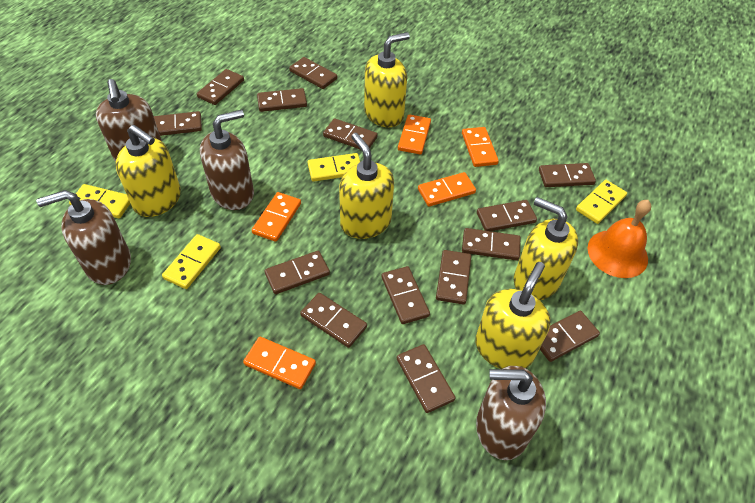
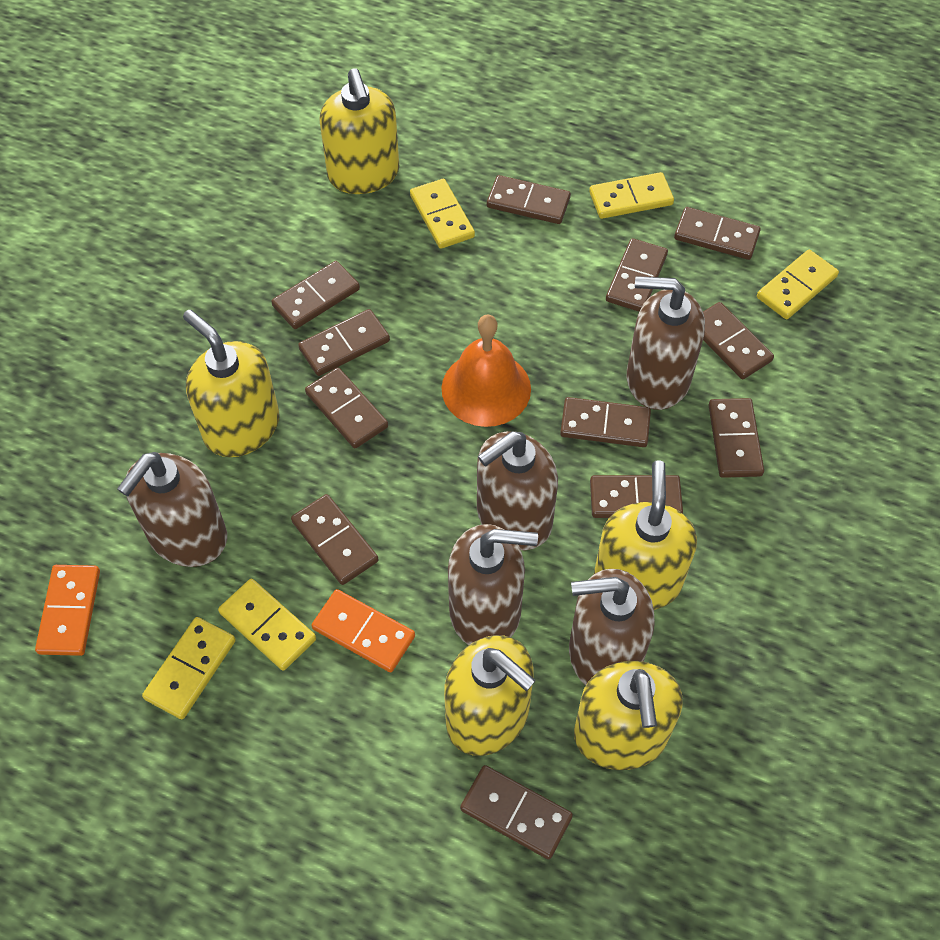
brown domino: 14 -> 12
brown soap dispenser: 4 -> 5
orange domino: 5 -> 2
yellow domino: 4 -> 5

